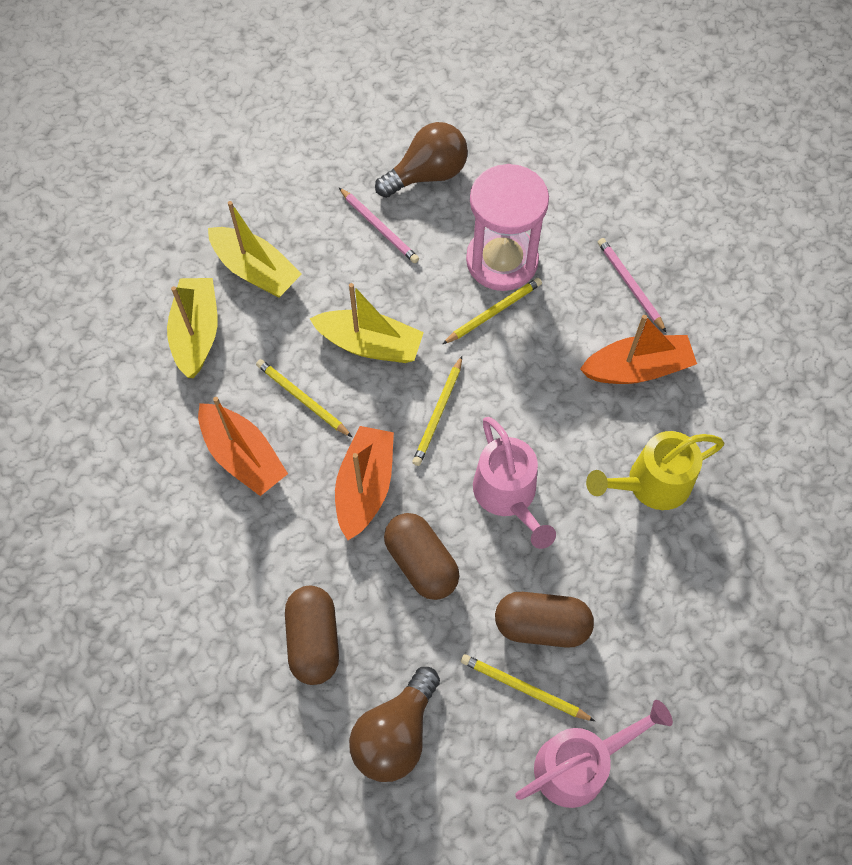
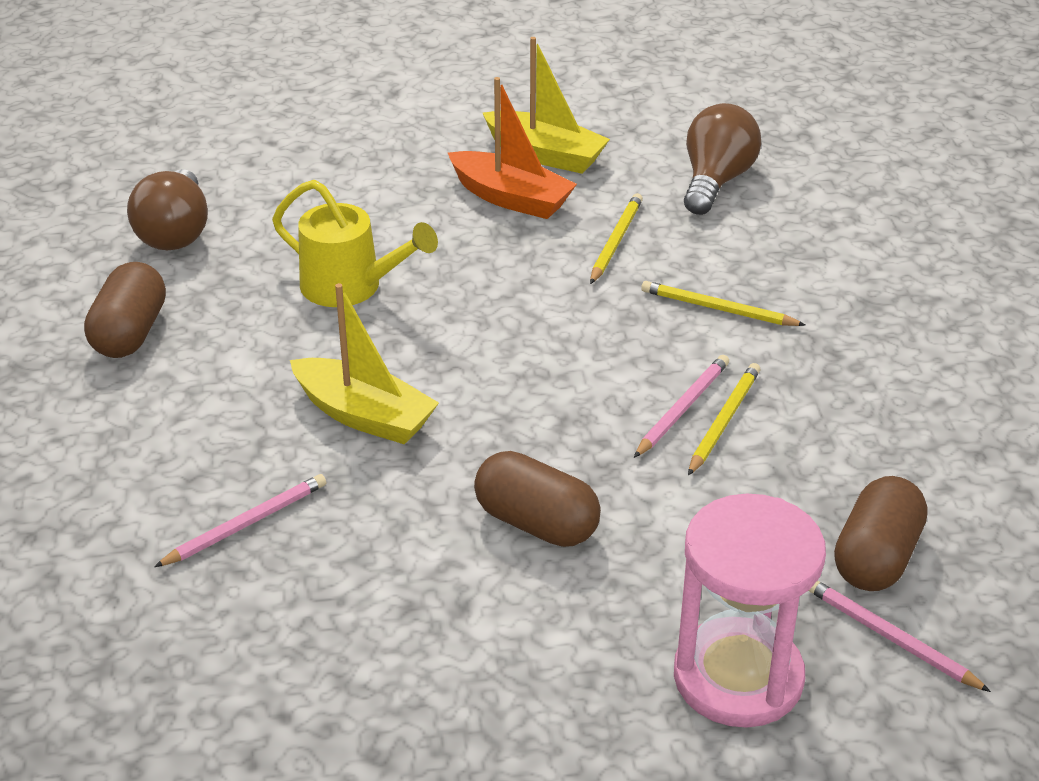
orange boat: 3 -> 1
pink pencil: 2 -> 3
pink watering can: 2 -> 0
yellow boat: 3 -> 2
yellow pencil: 4 -> 3

